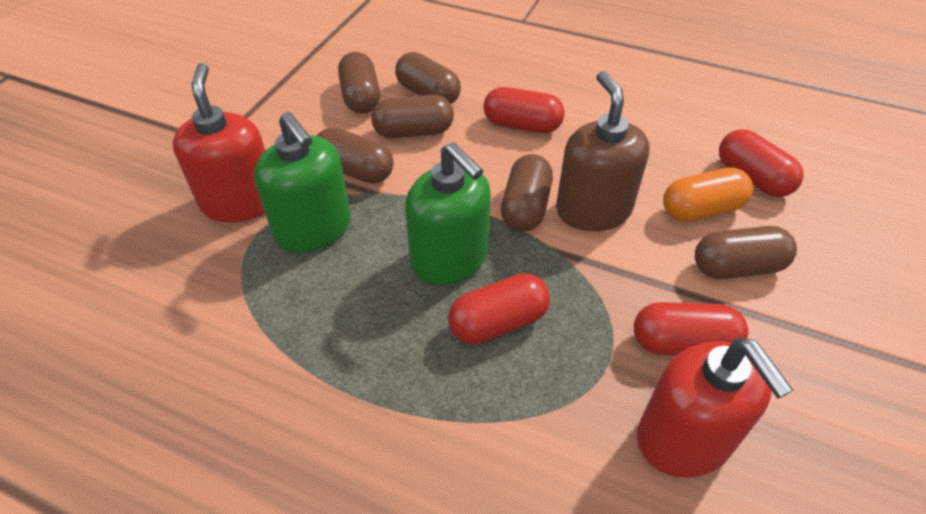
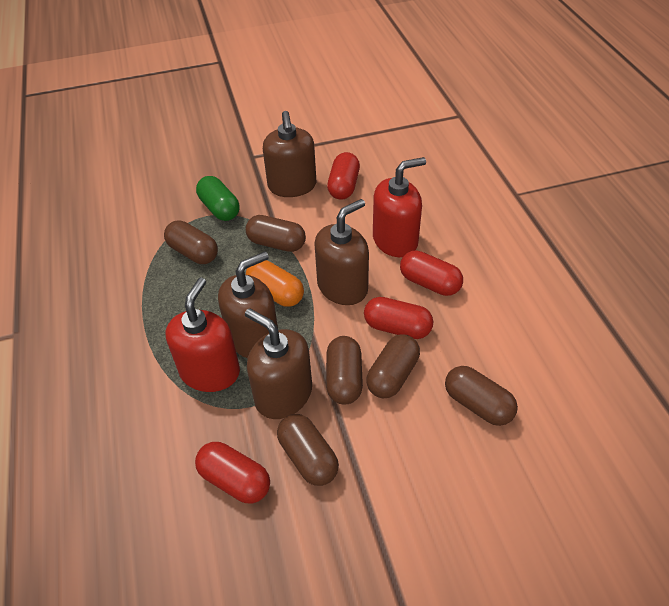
brown soap dispenser: 1 -> 4
green capsule: 0 -> 1
green soap dispenser: 2 -> 0

